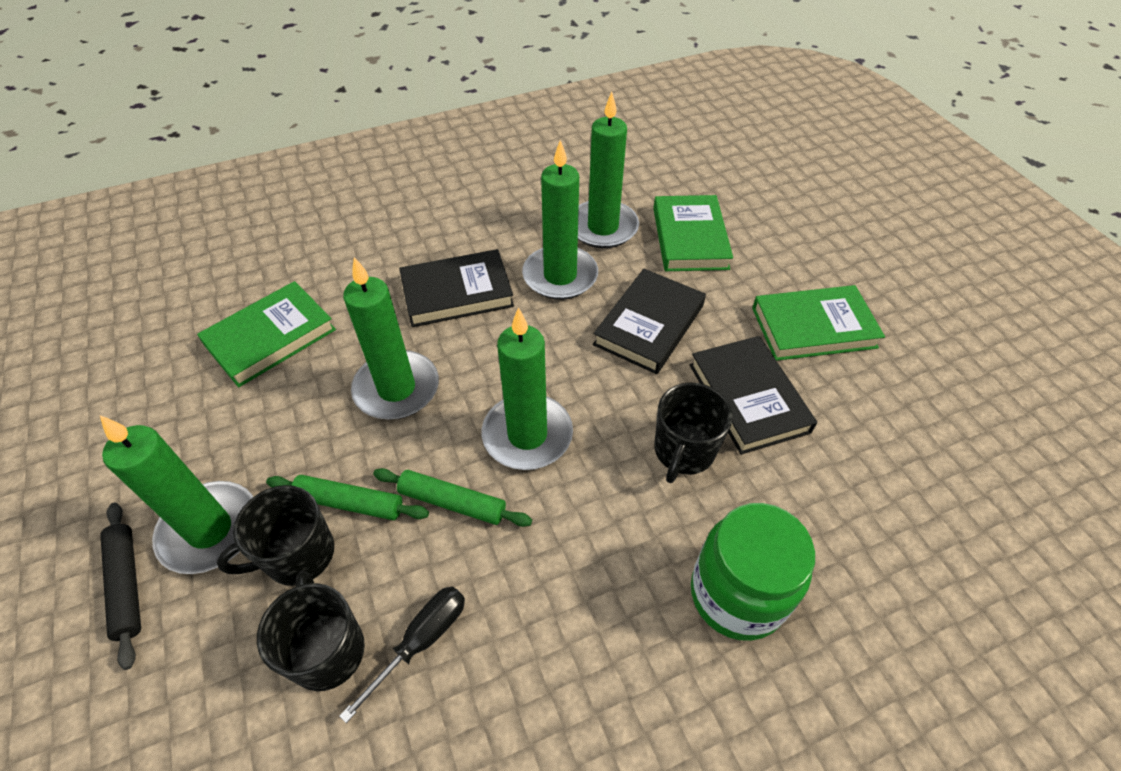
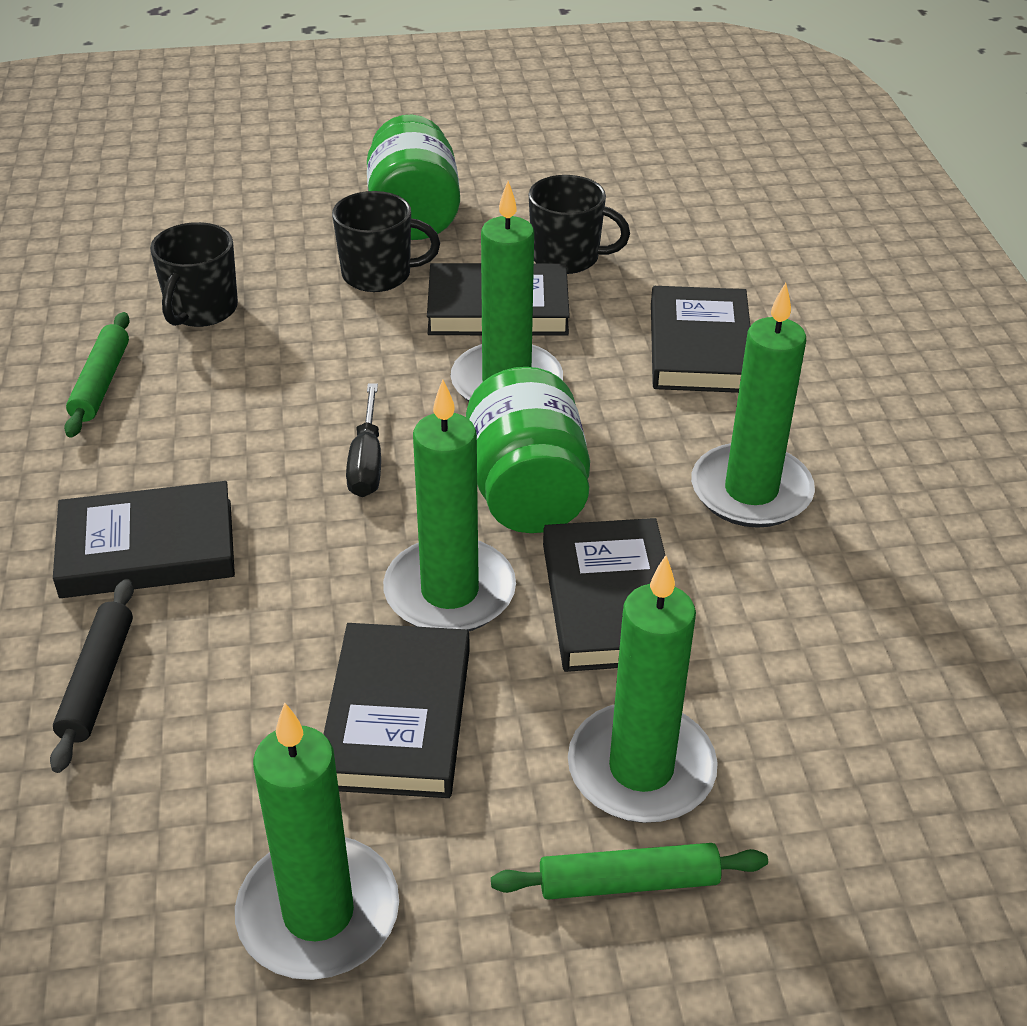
black book: 3 -> 5
green book: 3 -> 0
green jar: 1 -> 2

